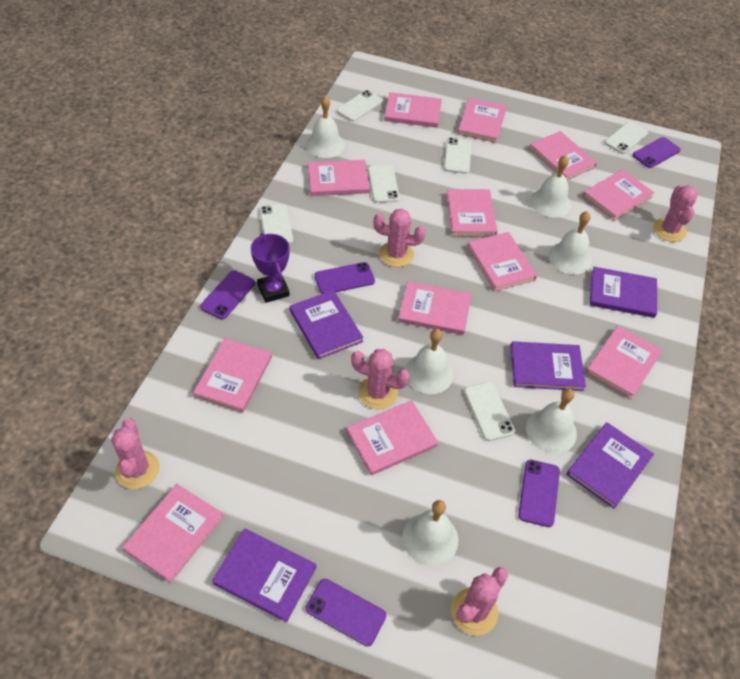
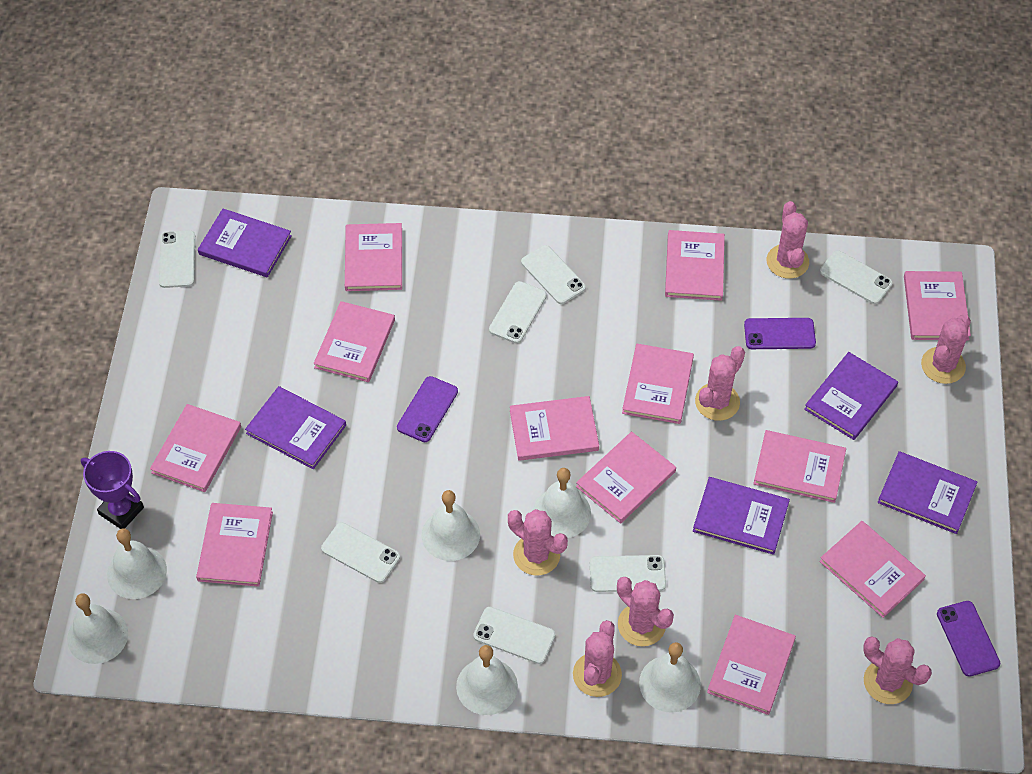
pink cactus: 5 -> 7
purple phone: 5 -> 3
white phone: 6 -> 7

